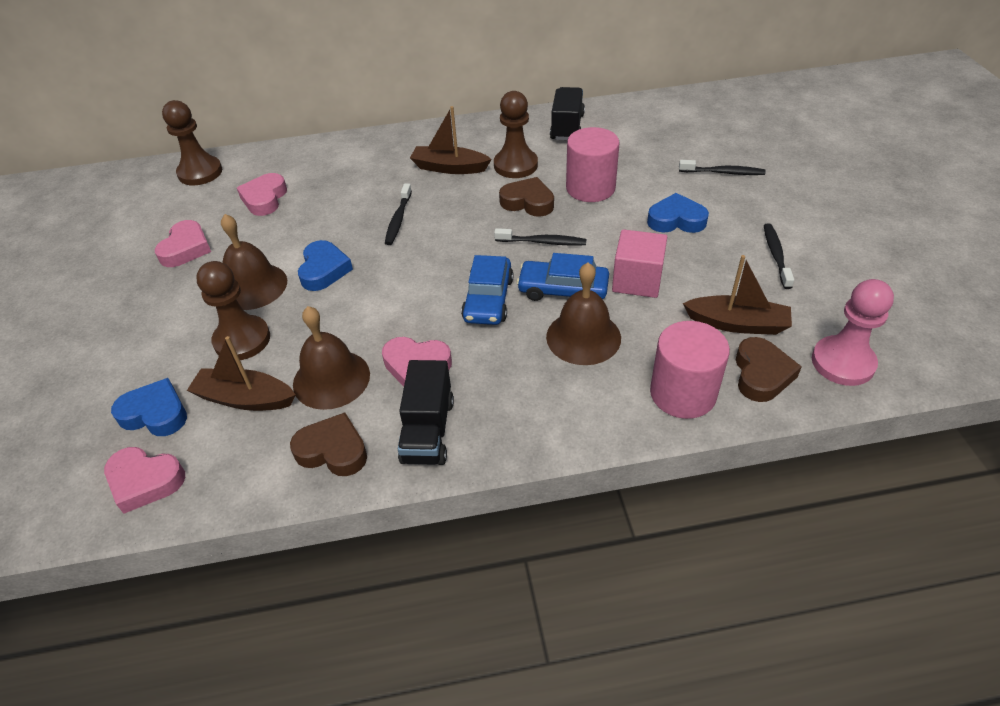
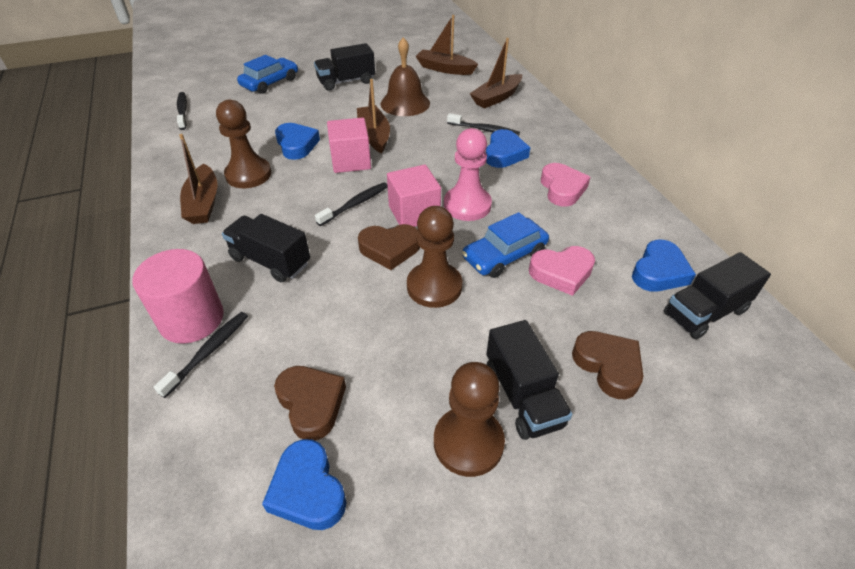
black truck: 2 -> 4
blue heart: 3 -> 4
brown bell: 3 -> 1
brown boat: 3 -> 4
pink cube: 1 -> 2
pink cylinder: 2 -> 1
pink heart: 4 -> 2

